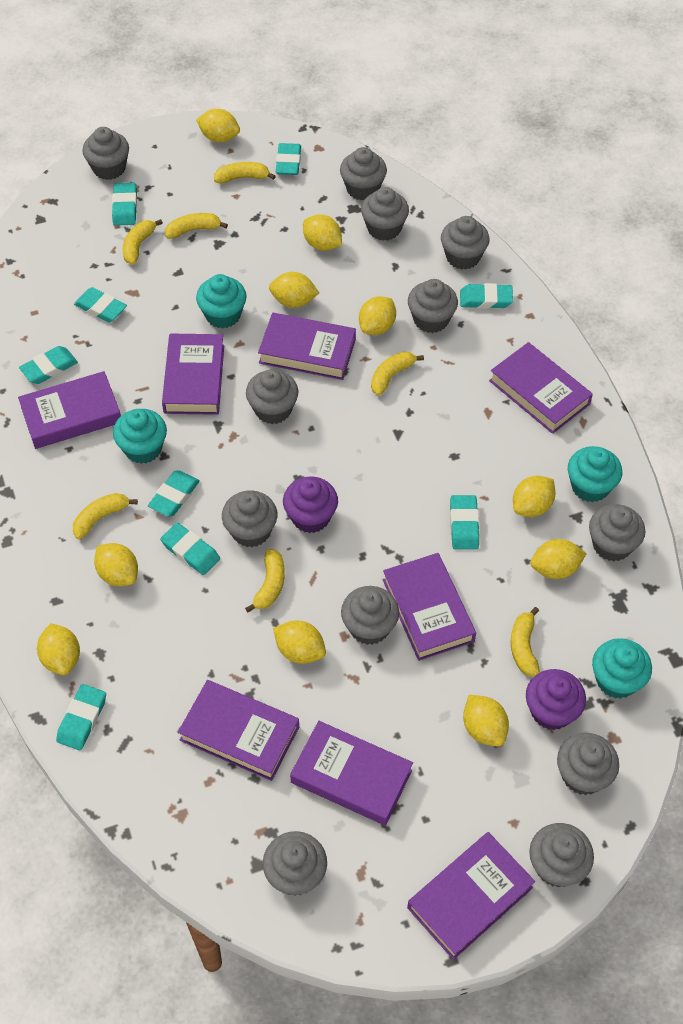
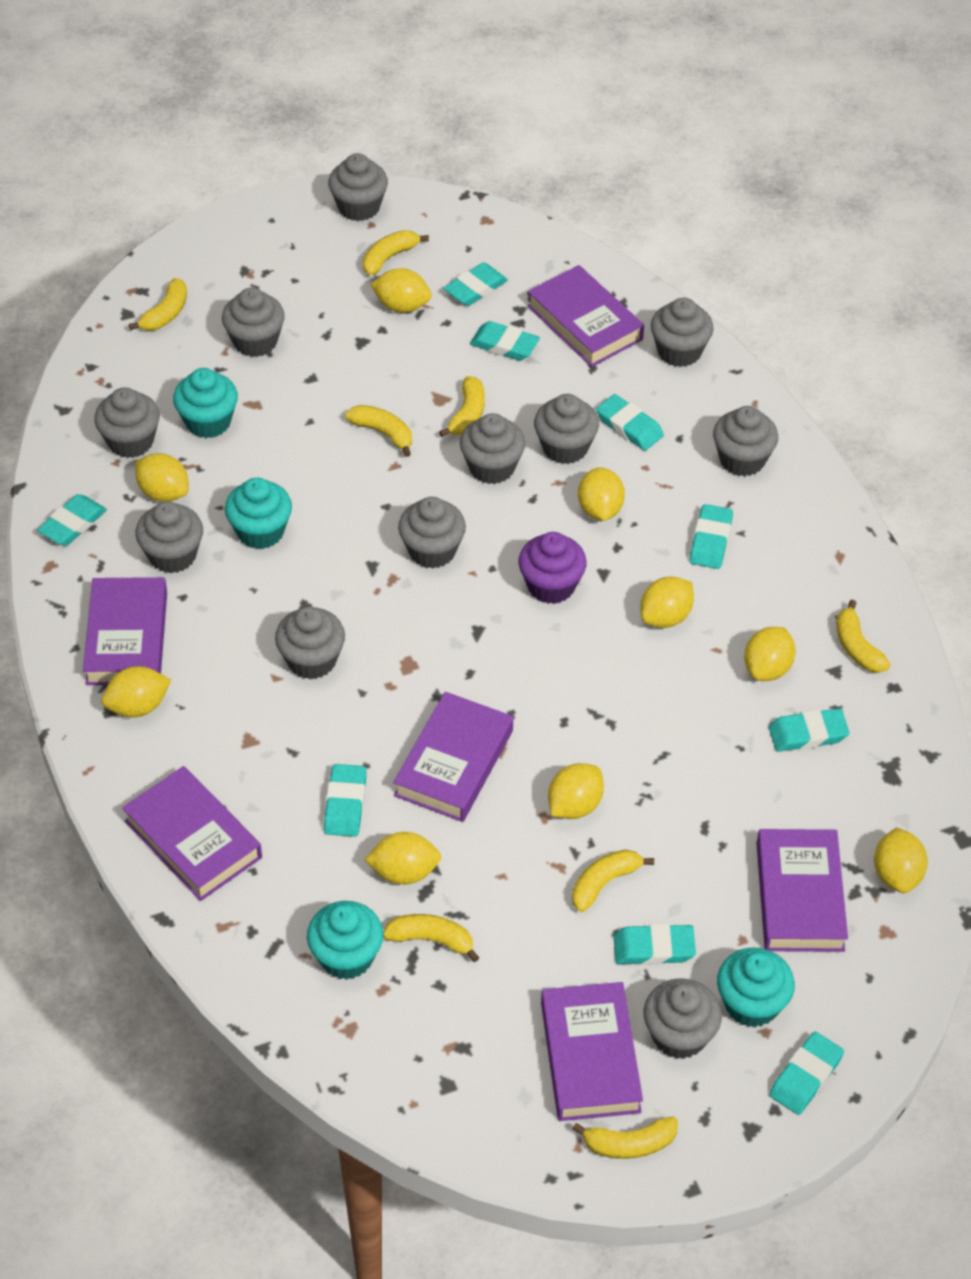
grey cupcake: 12 -> 11
purple book: 8 -> 6
purple cupcake: 2 -> 1
yellow banana: 7 -> 8
yellow lemon: 10 -> 9

